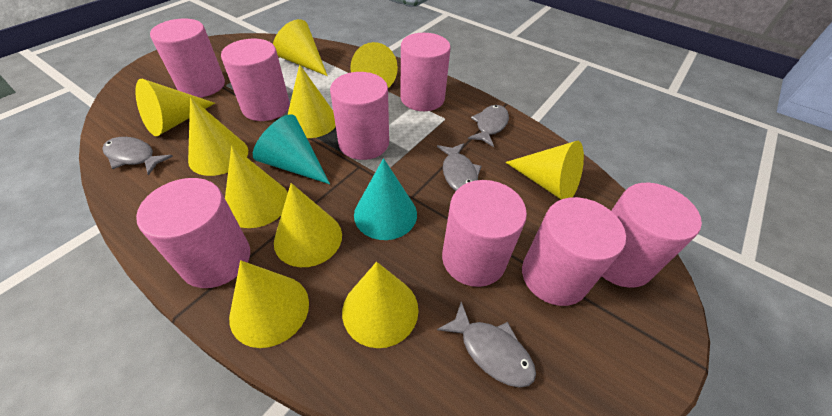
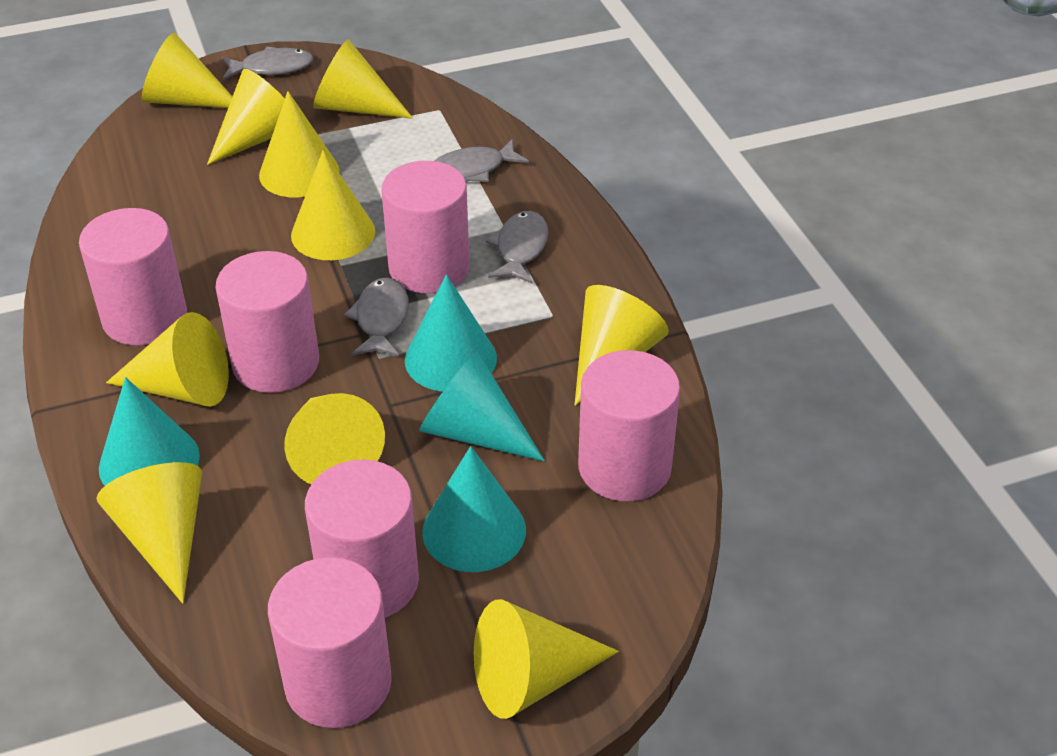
pink cylinder: 8 -> 6
turquoise cone: 2 -> 4

